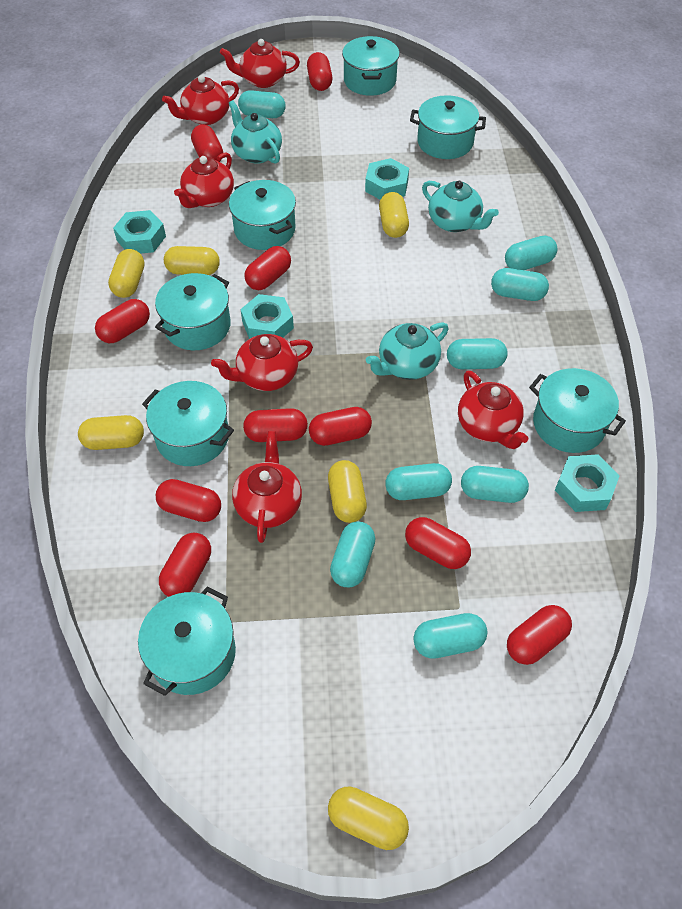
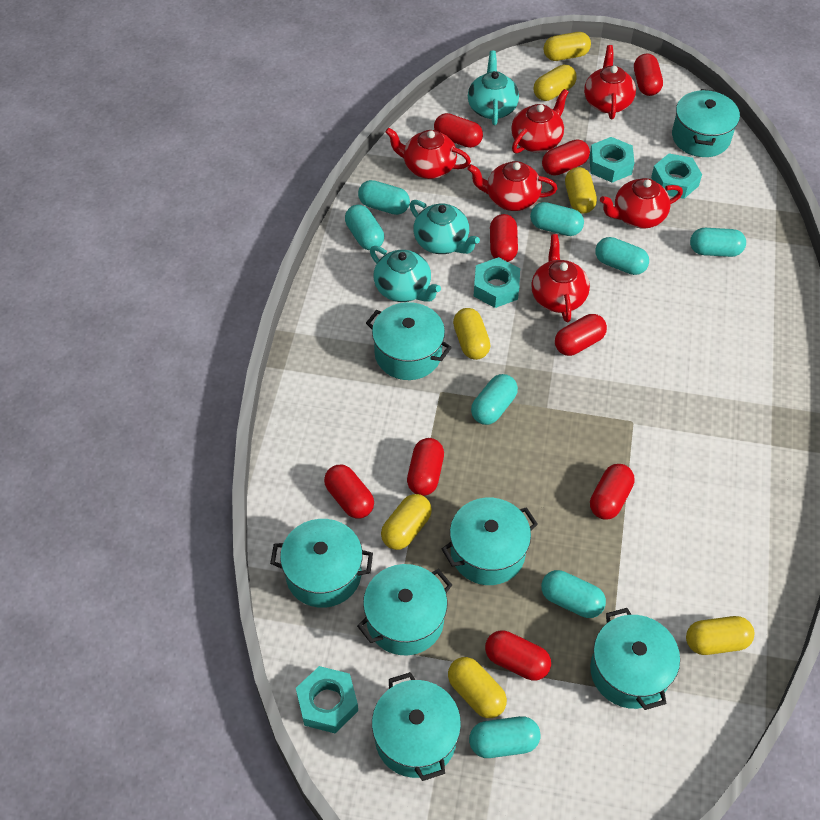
red capsule: 10 -> 9
yellow capsule: 6 -> 7

